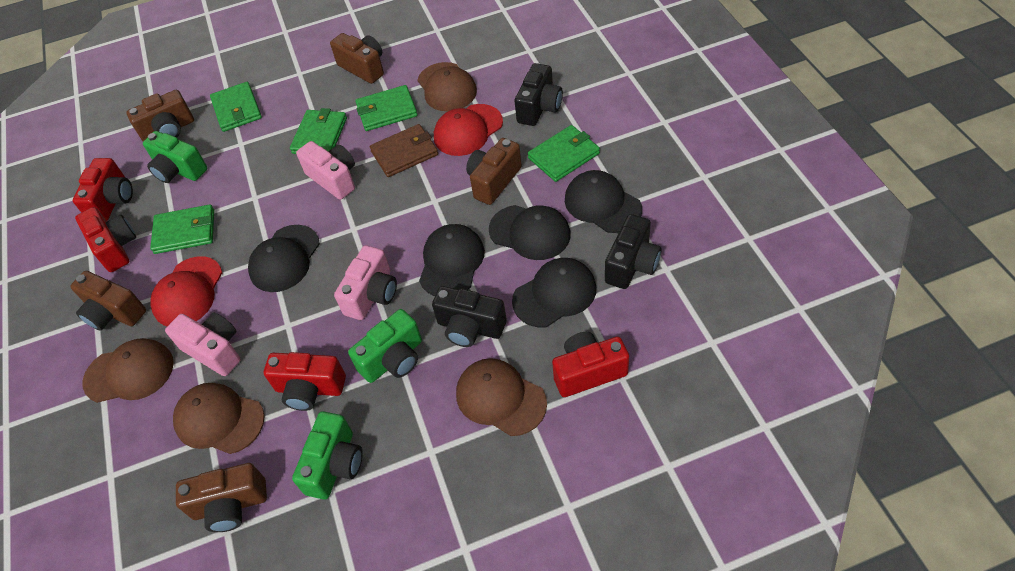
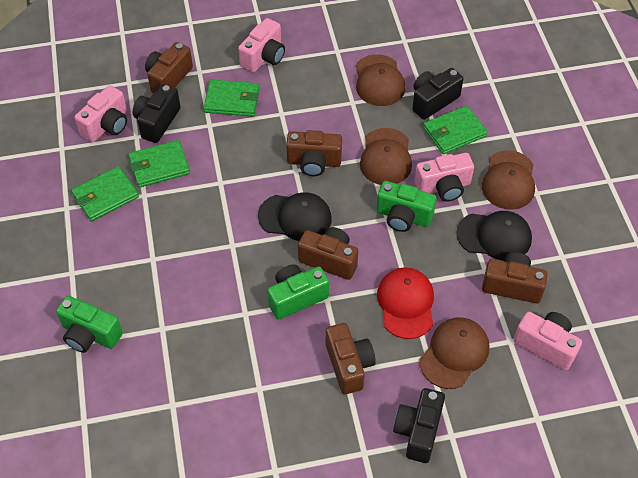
black cap: 5 -> 2
brown wallet: 1 -> 0
green wallet: 5 -> 4
pink camera: 3 -> 4
red camera: 4 -> 0
red cap: 2 -> 1

